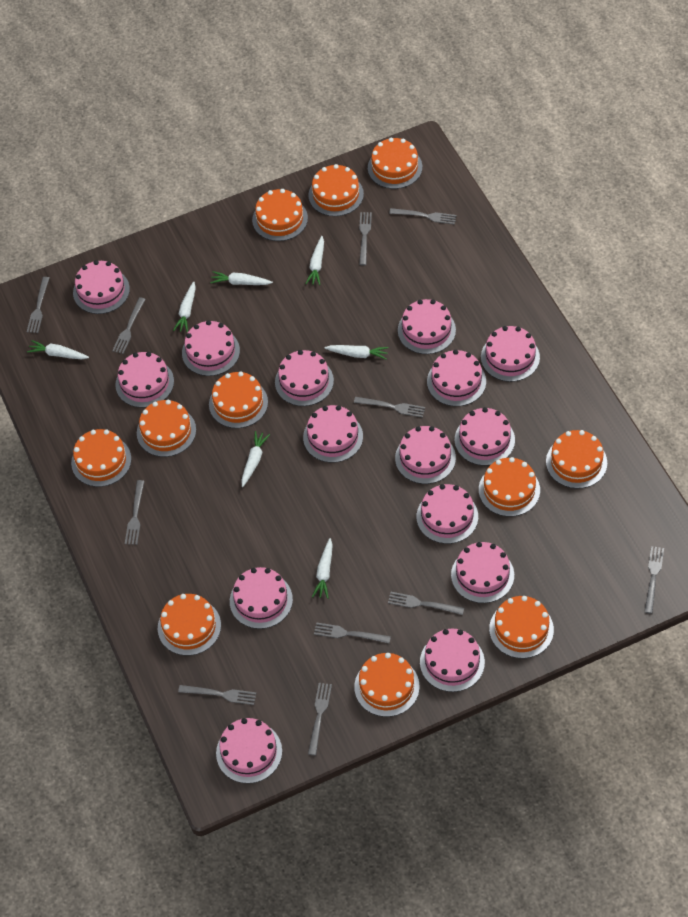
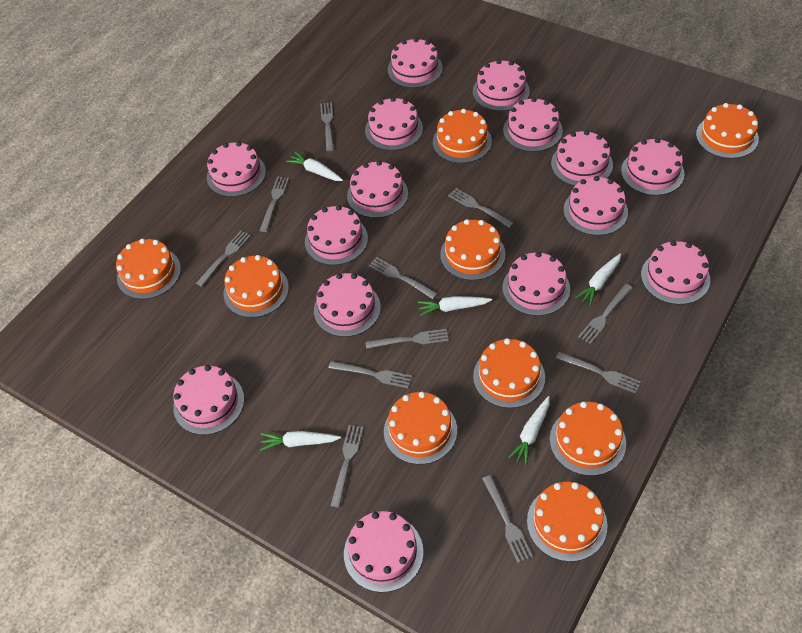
orange cake: 11 -> 9
white carrot: 7 -> 5

